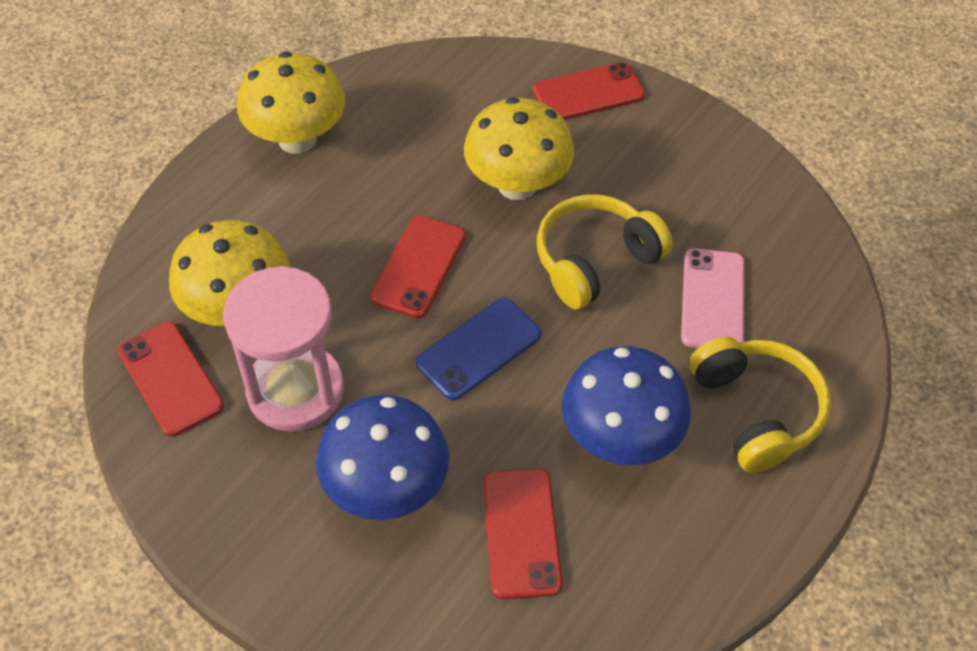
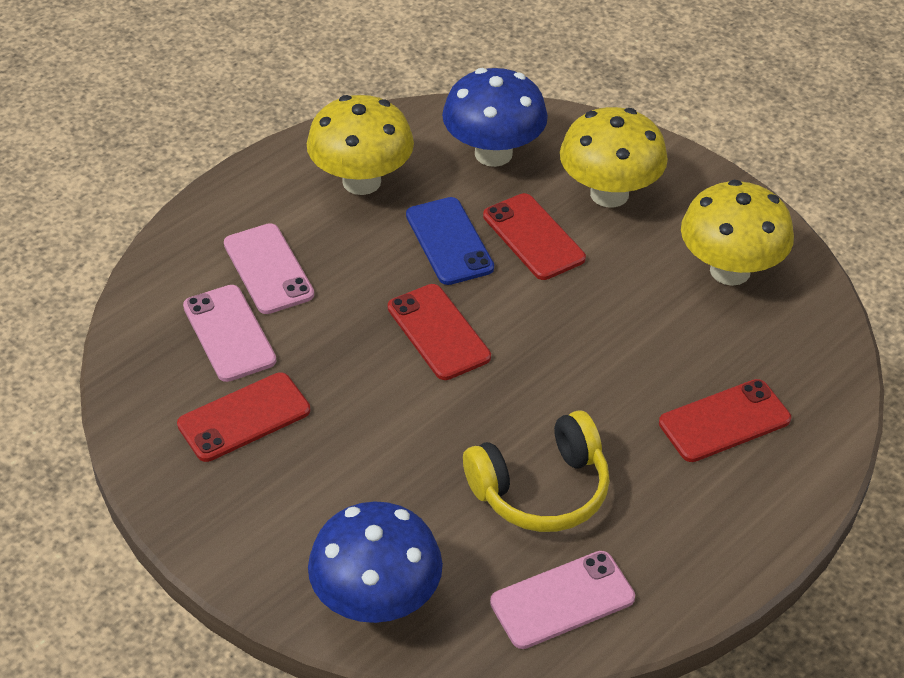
pink hourglass: 1 -> 0
pink phone: 1 -> 3
yellow headphones: 2 -> 1

